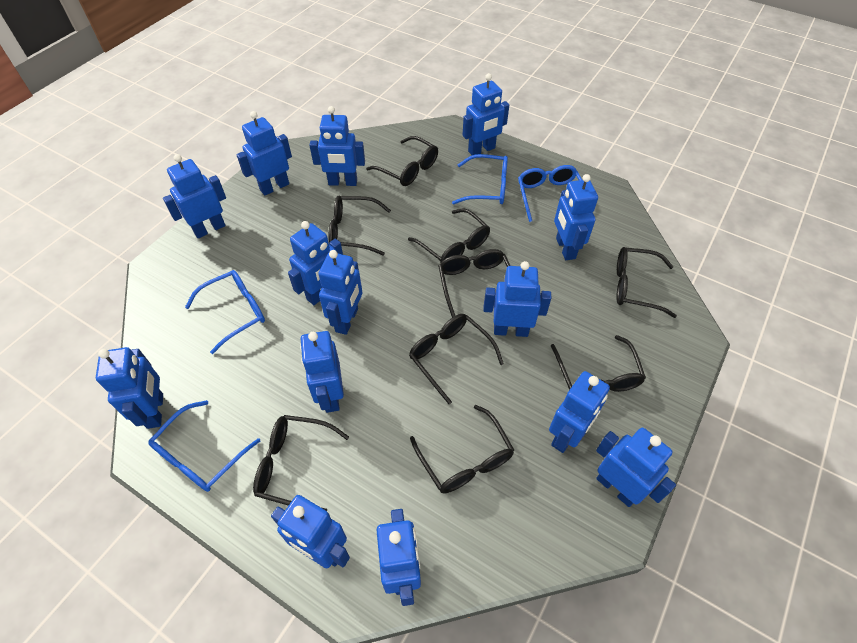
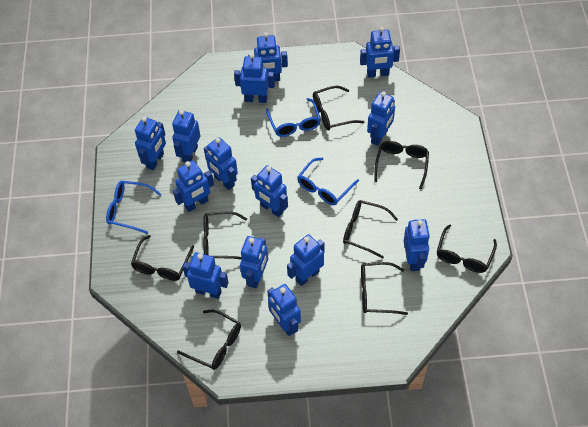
black glasses: 9 -> 8
blue glasses: 4 -> 3

